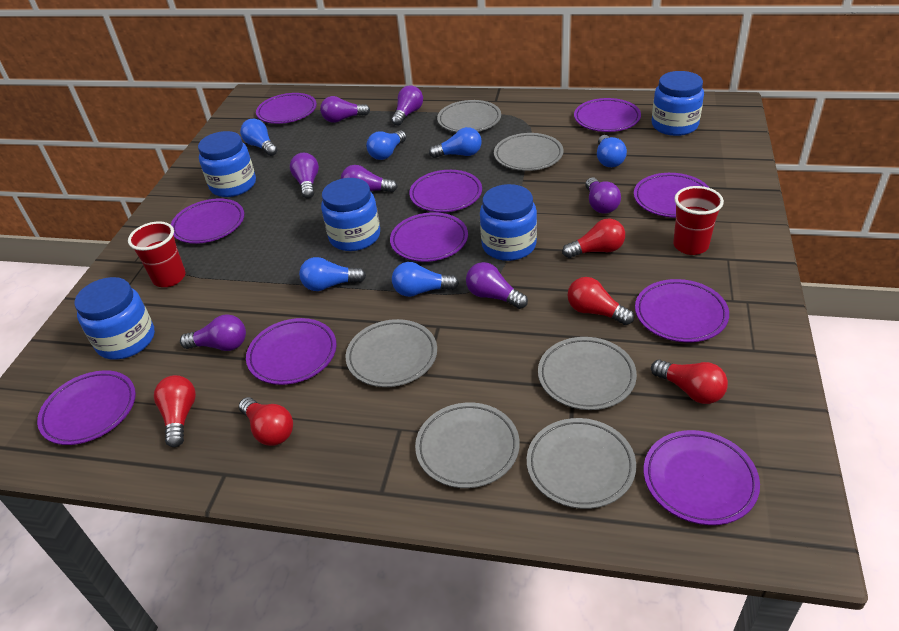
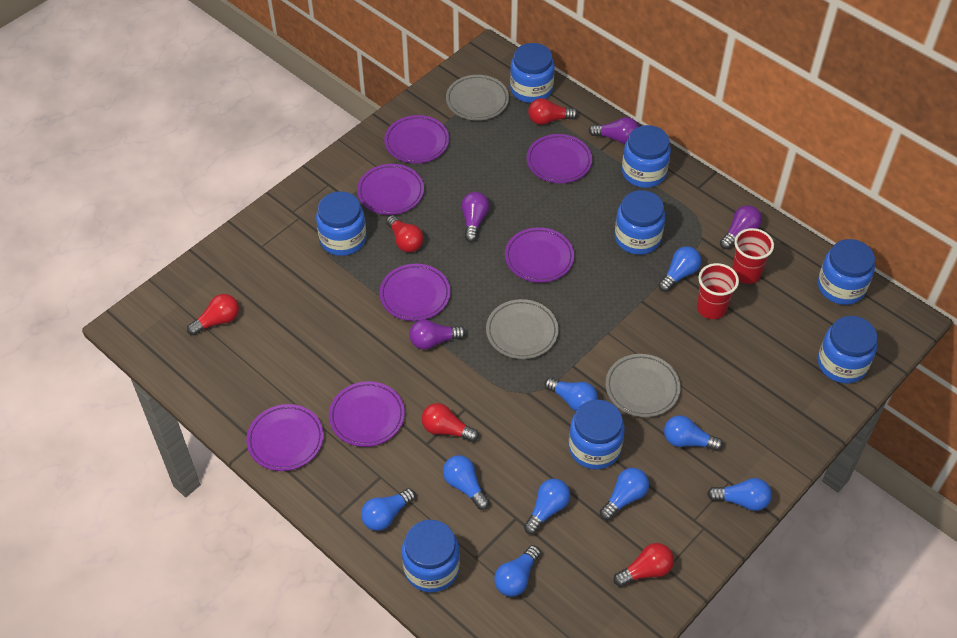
blue jar: 5 -> 8
blue light bulb: 6 -> 9
grey plate: 6 -> 3
purple light bulb: 7 -> 4
purple plate: 10 -> 7

